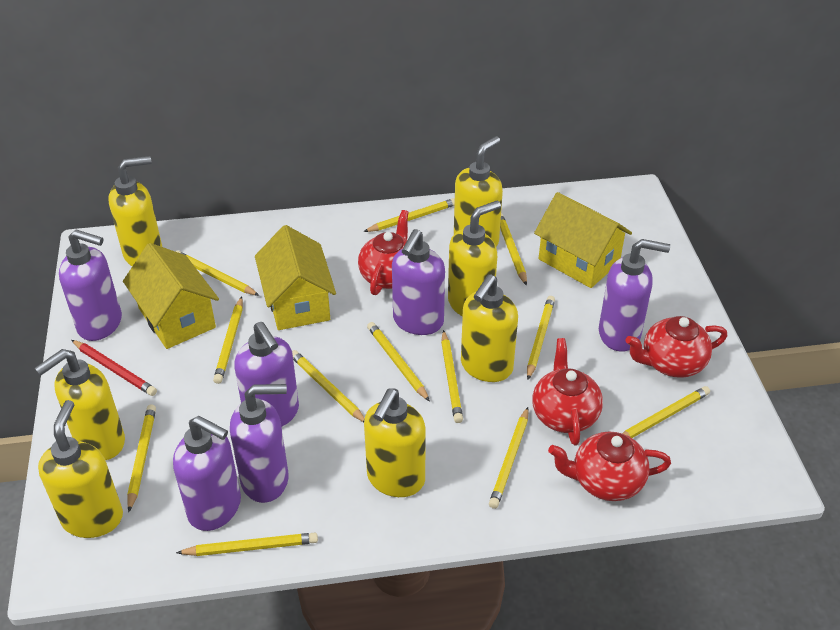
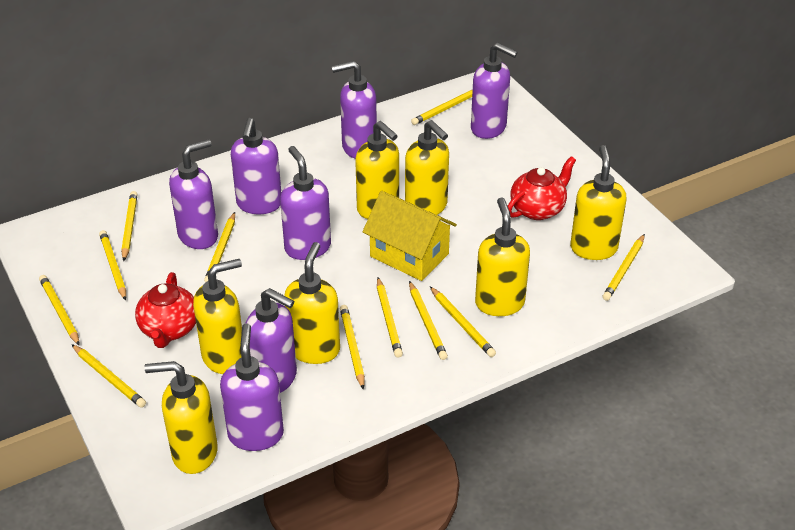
purple soap dispenser: 6 -> 7
red pencil: 1 -> 0
red teapot: 4 -> 2
yellow house: 3 -> 1
yellow pencil: 12 -> 11

